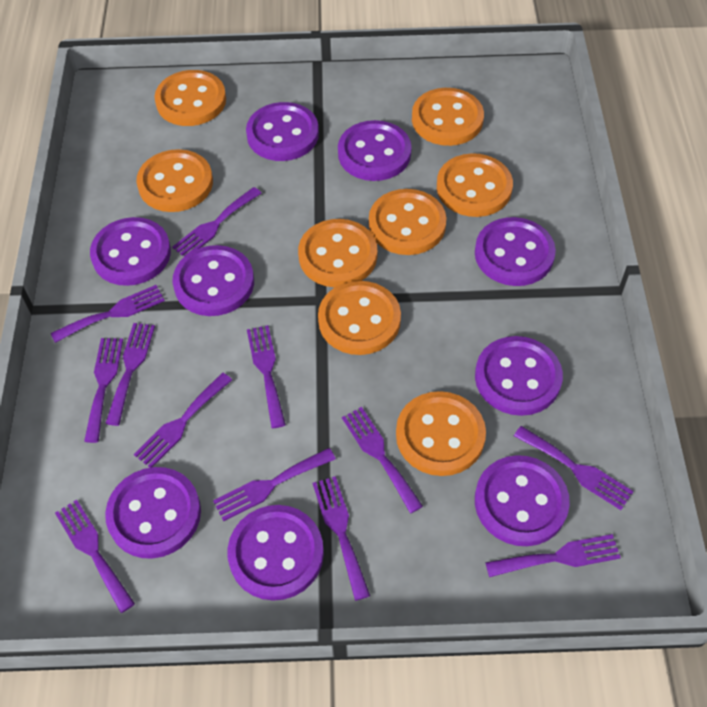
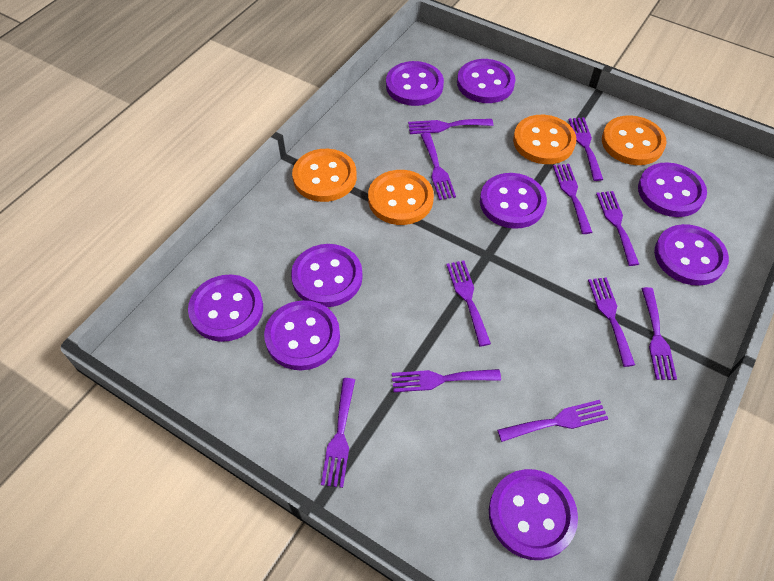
orange button: 8 -> 4
purple fork: 12 -> 11

